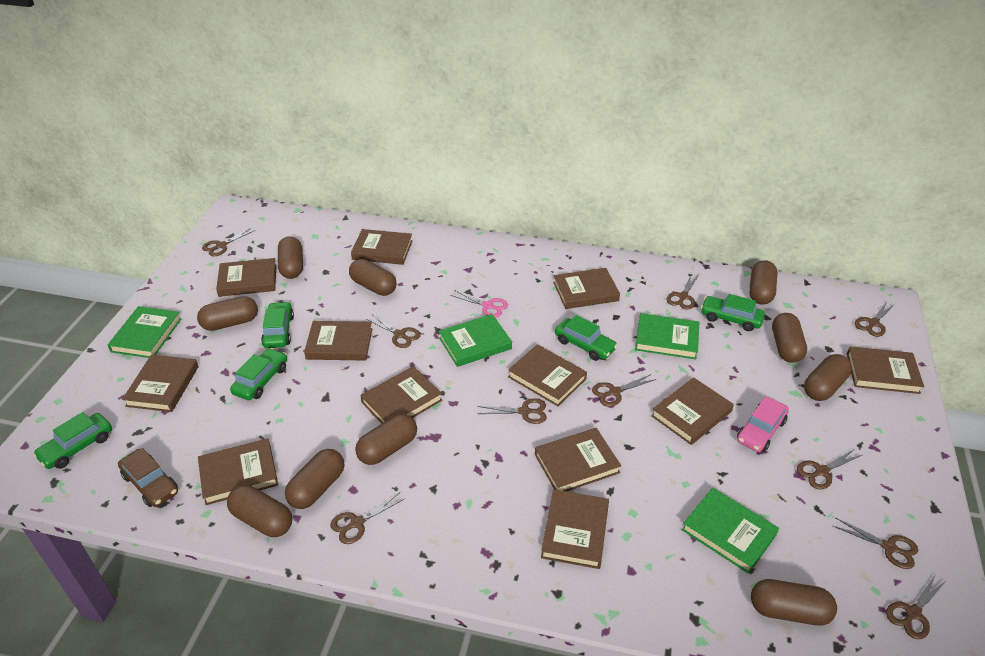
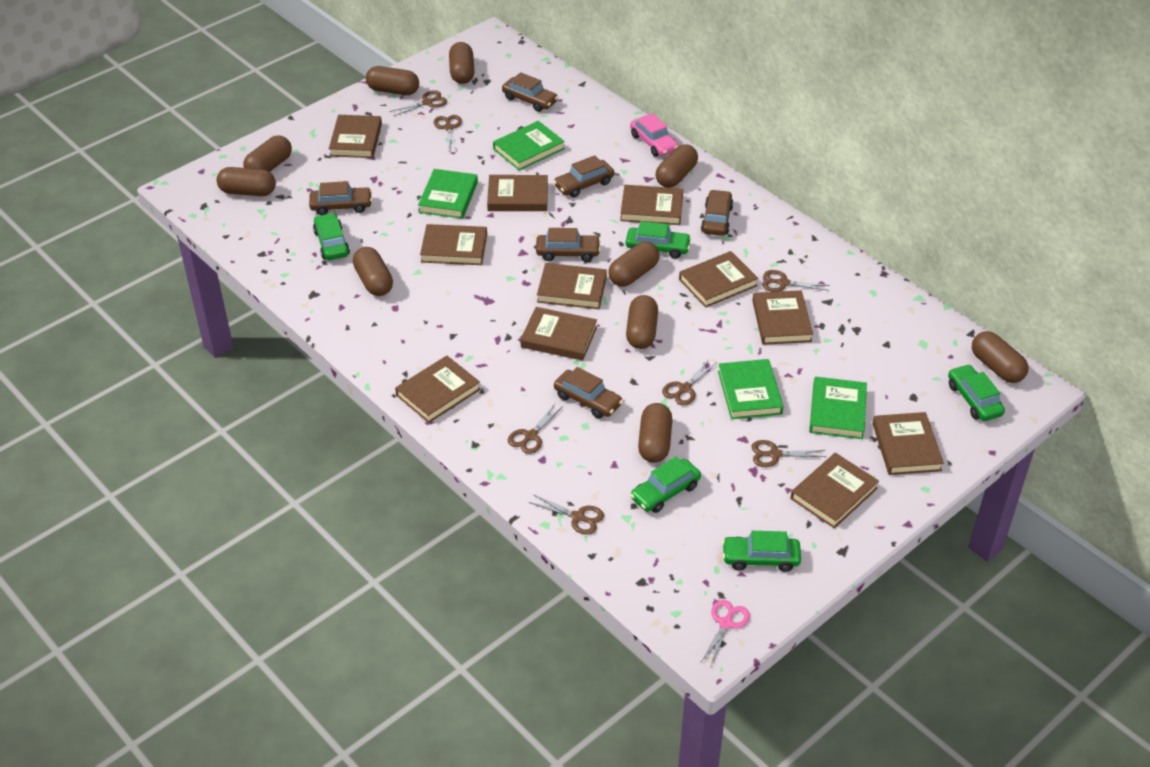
brown book: 12 -> 11
brown car: 1 -> 6
brown scissors: 10 -> 7

